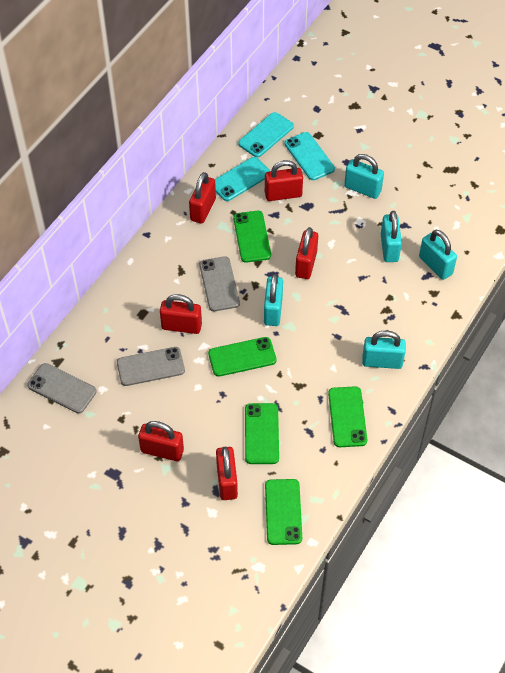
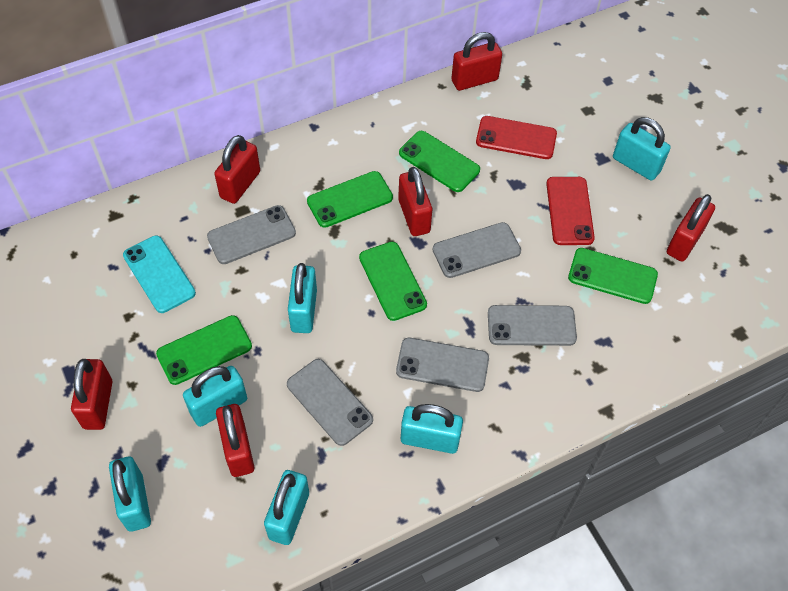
grey phone: 3 -> 5
red phone: 0 -> 2
turquoise padlock: 5 -> 6
turquoise phone: 3 -> 1

